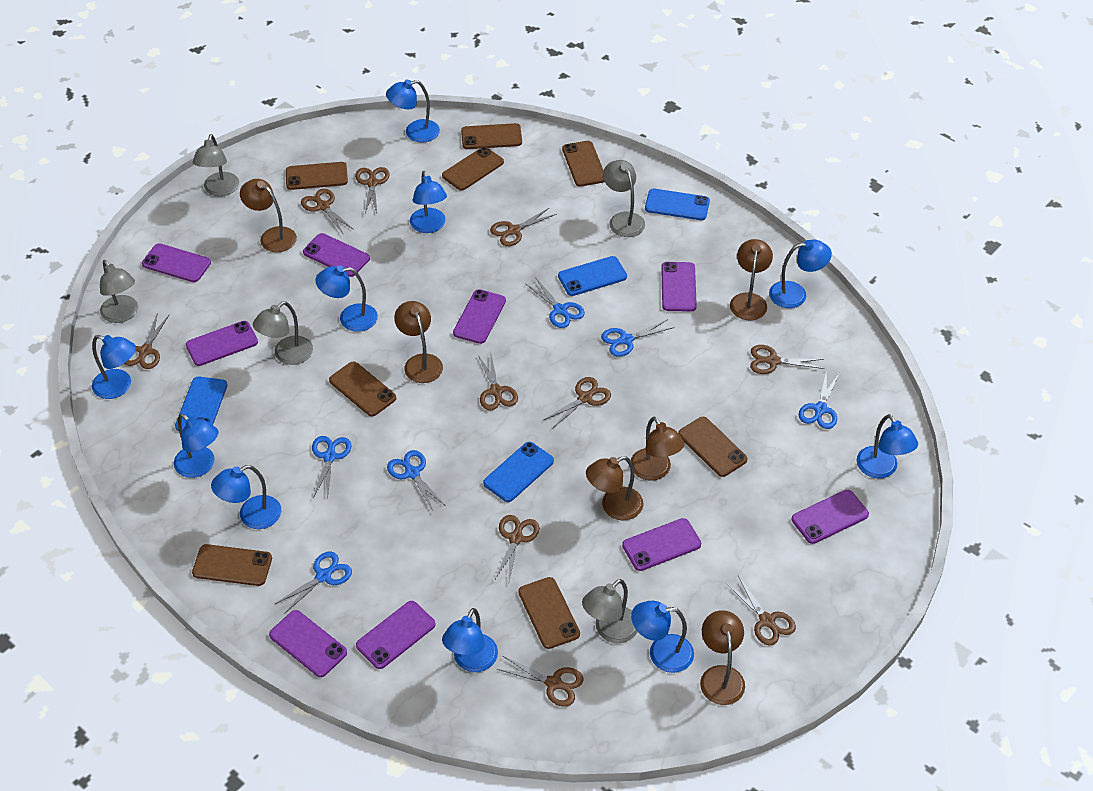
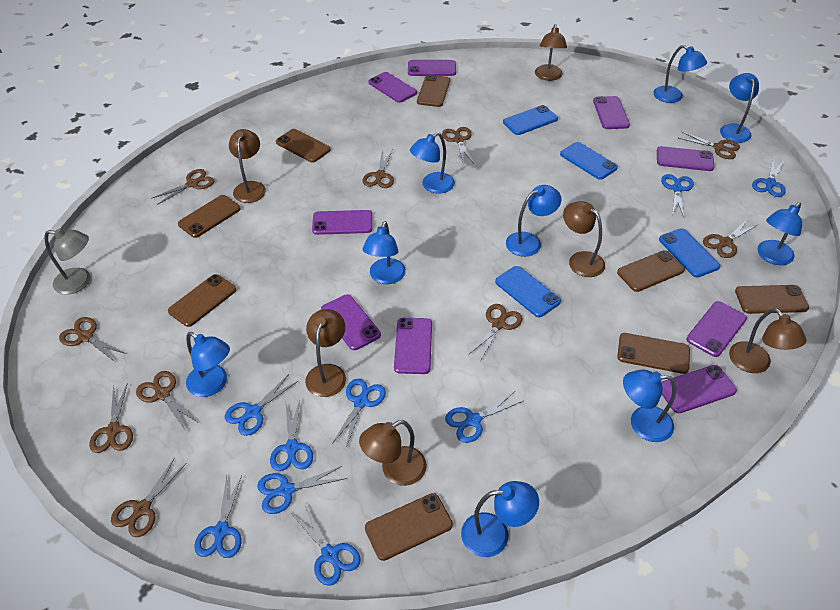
blue lamp: 10 -> 9
blue scissors: 6 -> 9
grey lamp: 5 -> 1

